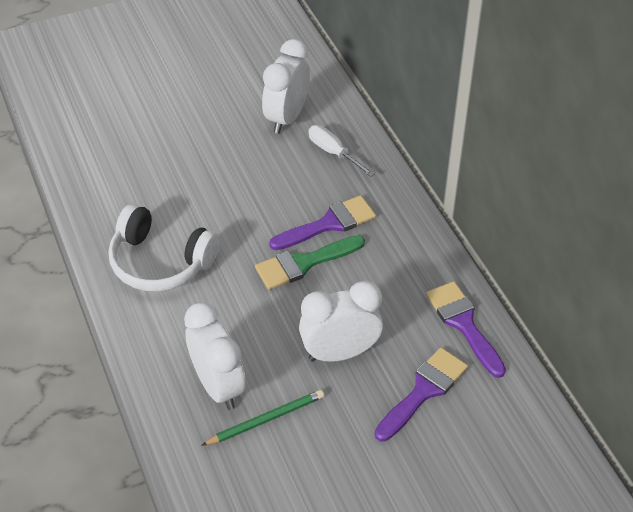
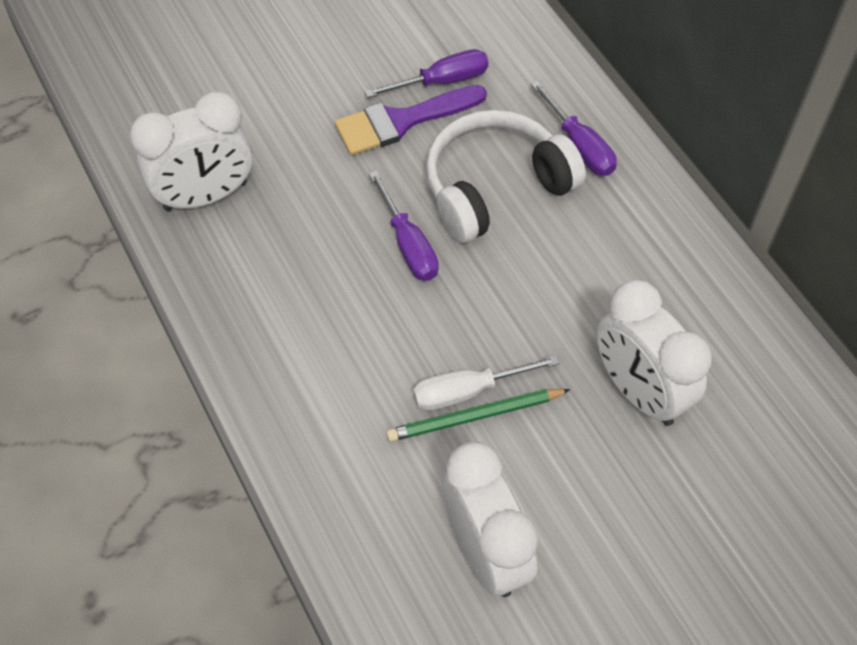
green brush: 1 -> 0
purple brush: 3 -> 1
purple screwdriver: 0 -> 3

